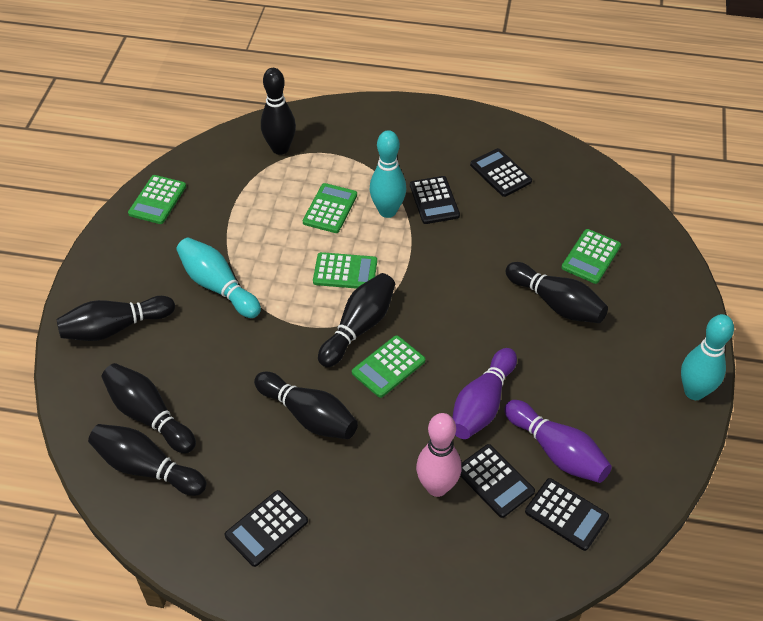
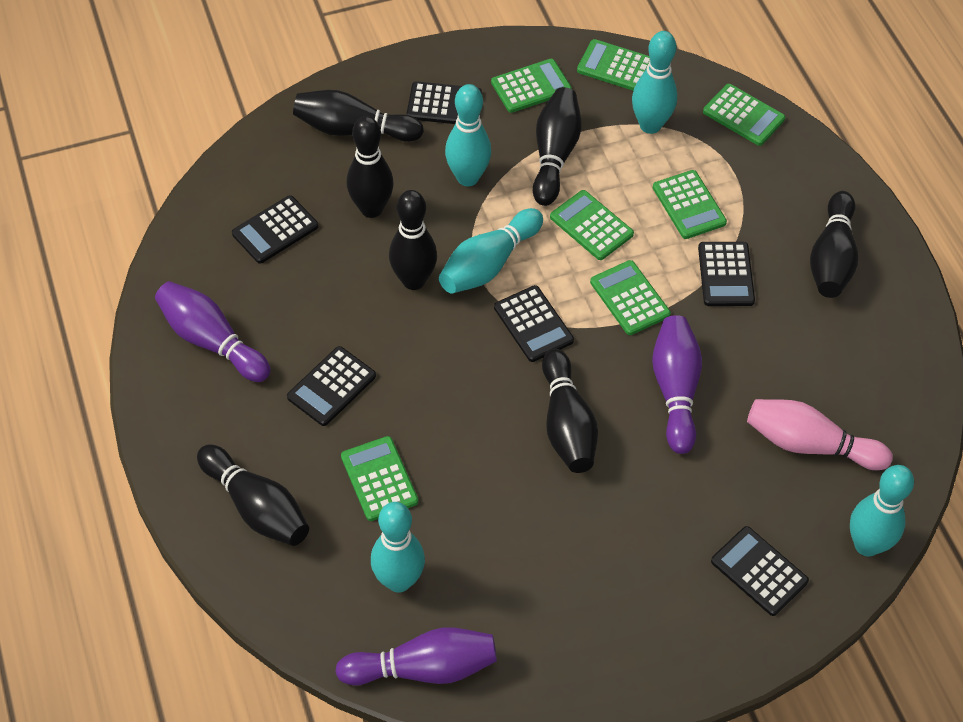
black calculator: 5 -> 6
green calculator: 5 -> 7
purple bowling pin: 2 -> 3
turquoise bowling pin: 3 -> 5

